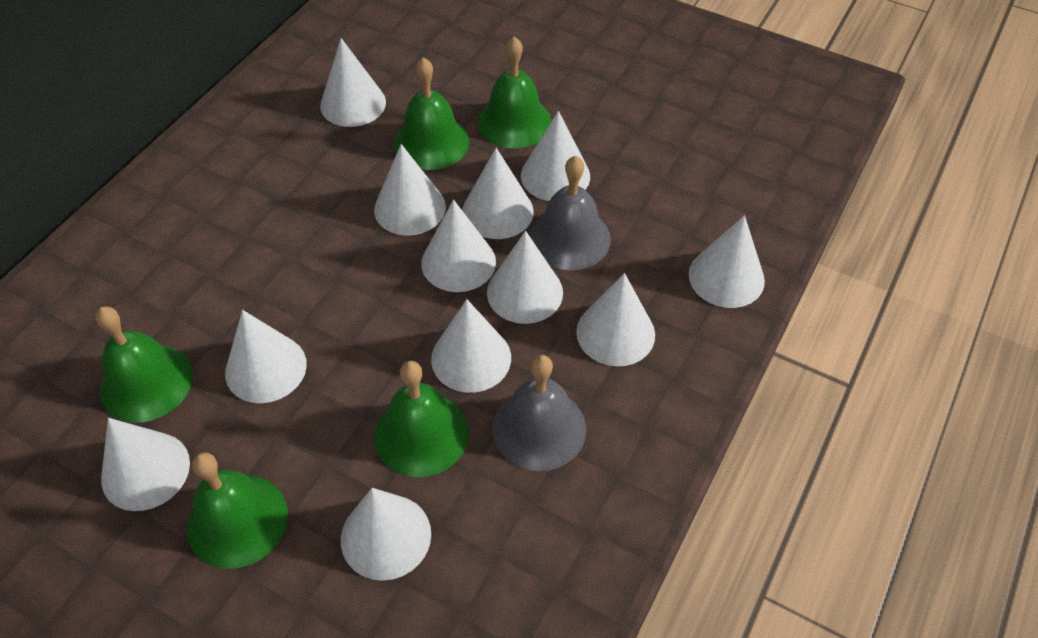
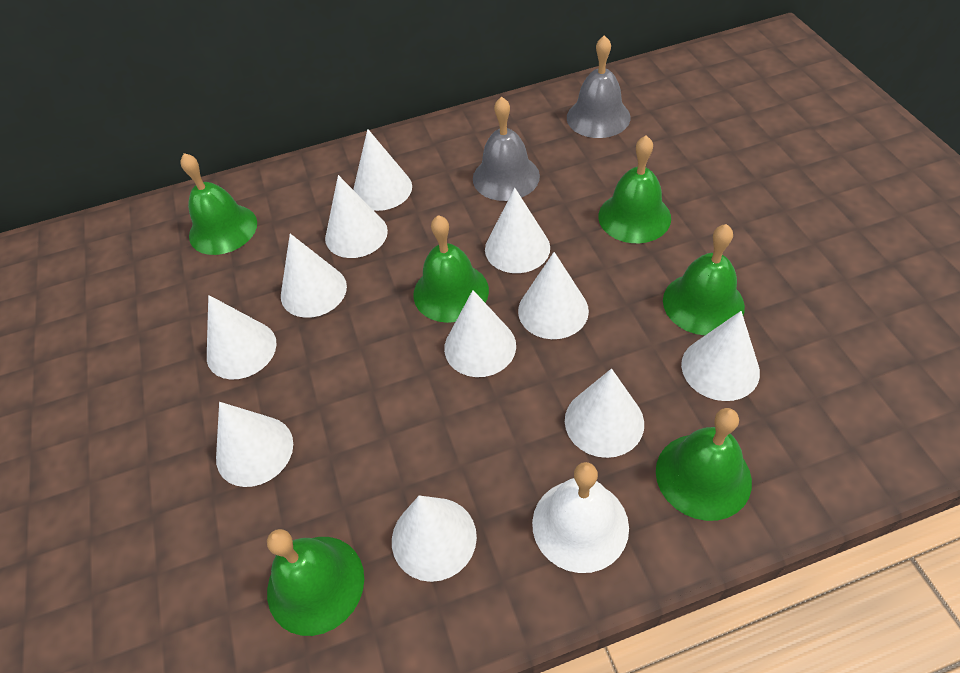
green bell: 5 -> 6
white bell: 0 -> 1
white cone: 12 -> 11

